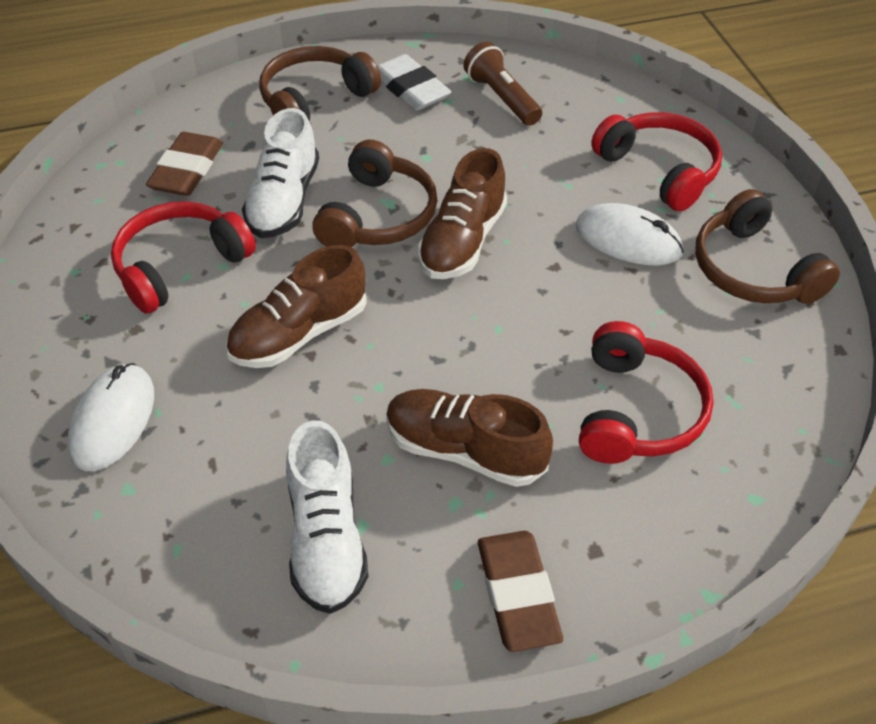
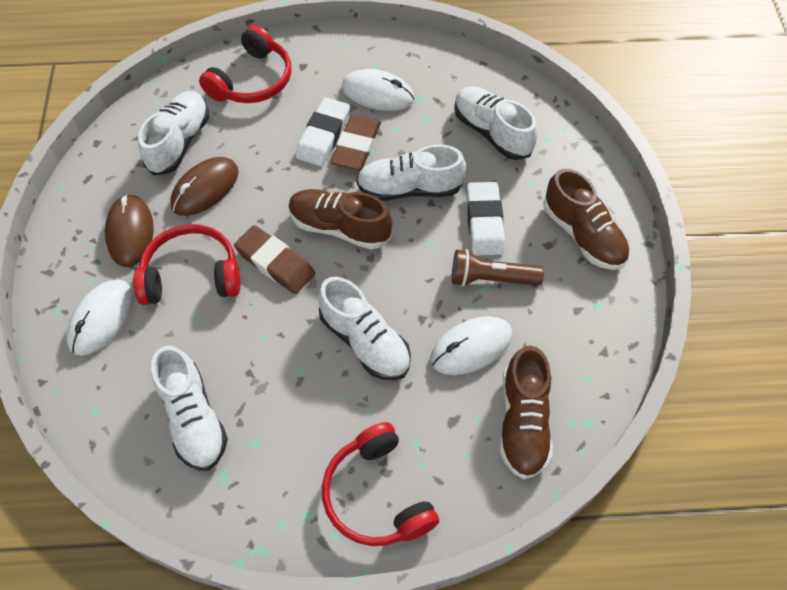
brown headphones: 3 -> 0
brown mouse: 0 -> 2
white eraser: 1 -> 2
white mouse: 2 -> 3
white shoe: 2 -> 5

